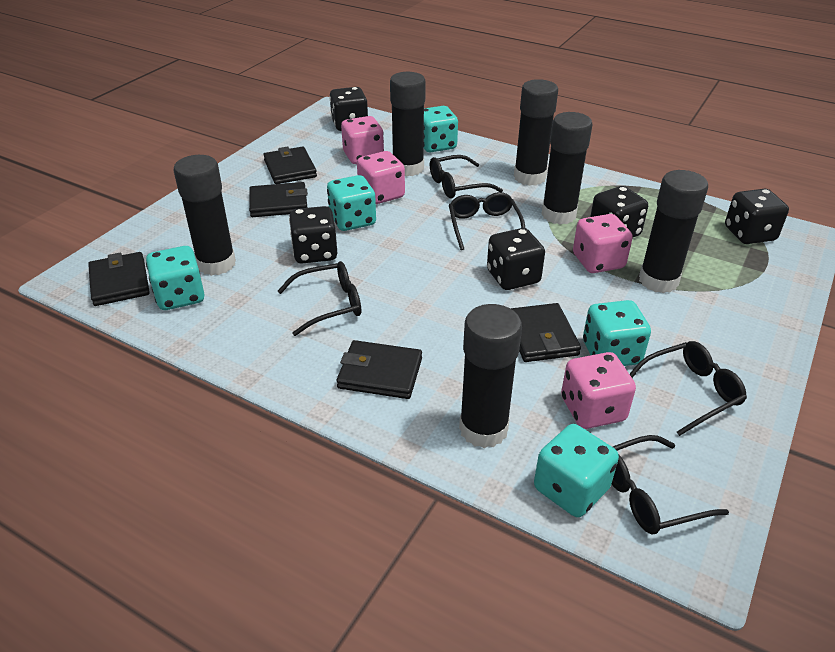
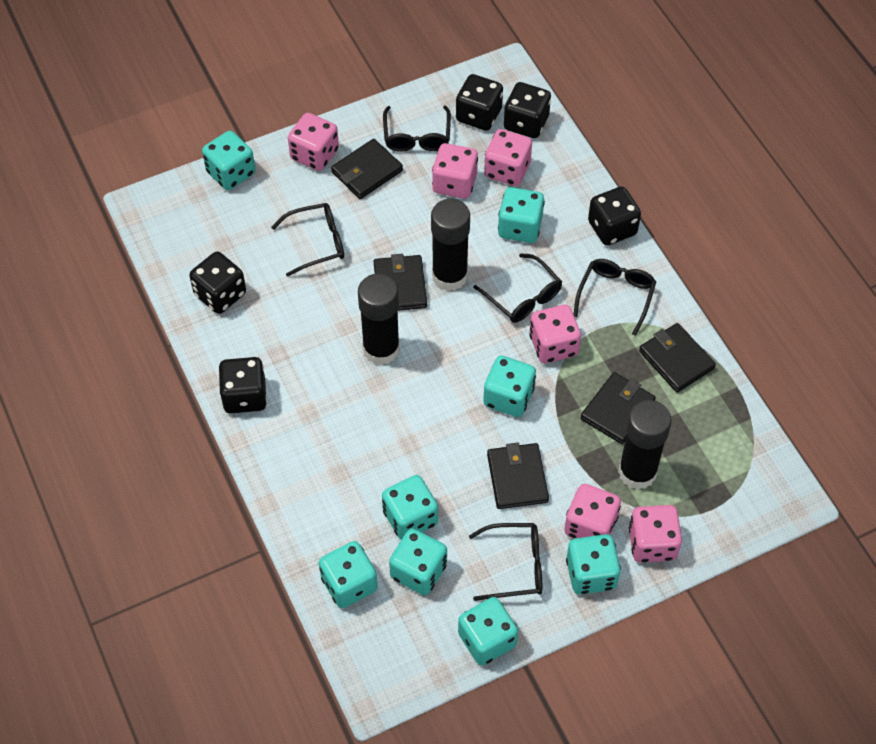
black glue stick: 6 -> 3
pink dice: 4 -> 6
turquoise dice: 5 -> 8

